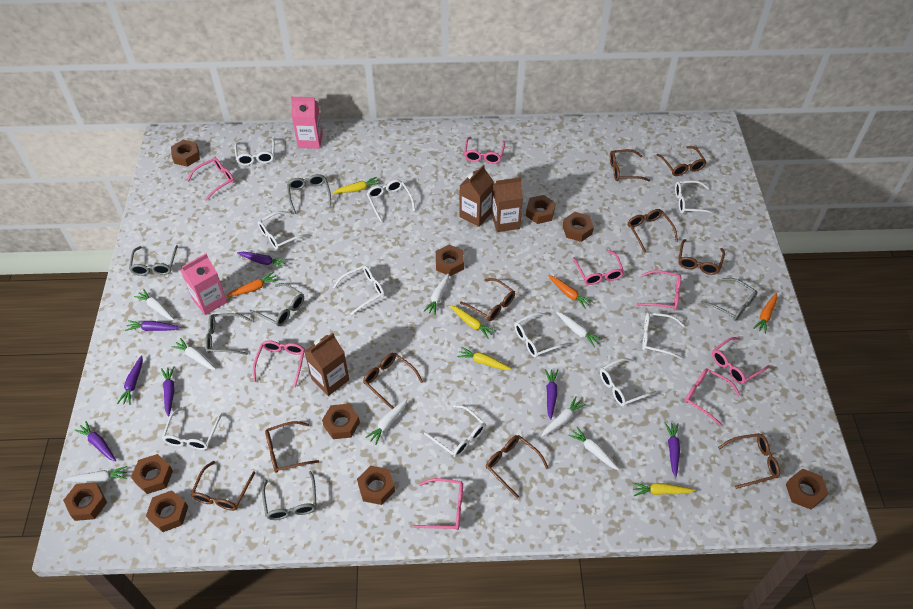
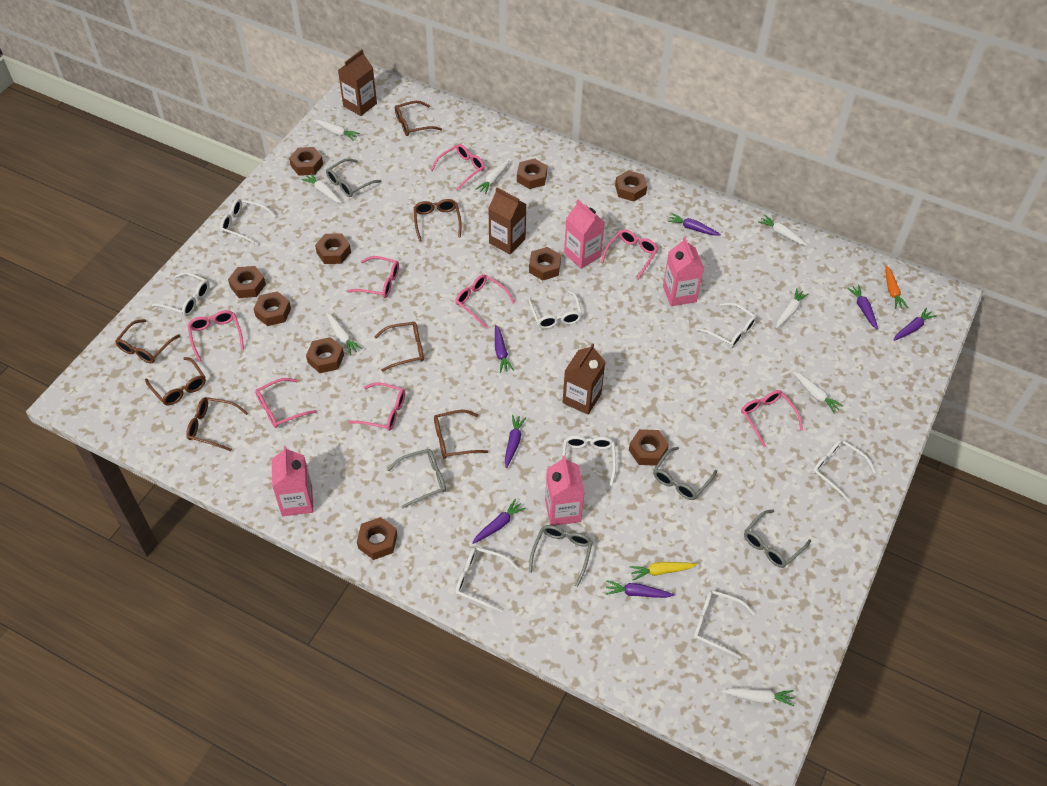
brown glasses: 10 -> 7
grey glasses: 6 -> 5
orange carrot: 3 -> 1
pink carton: 2 -> 4
white glasses: 10 -> 8
yellow carrot: 4 -> 1

